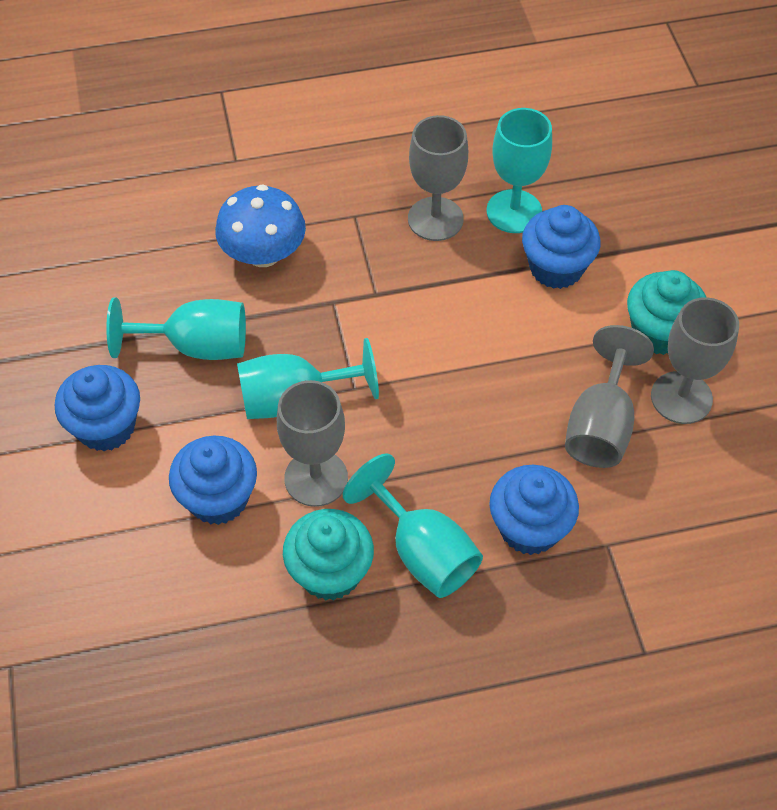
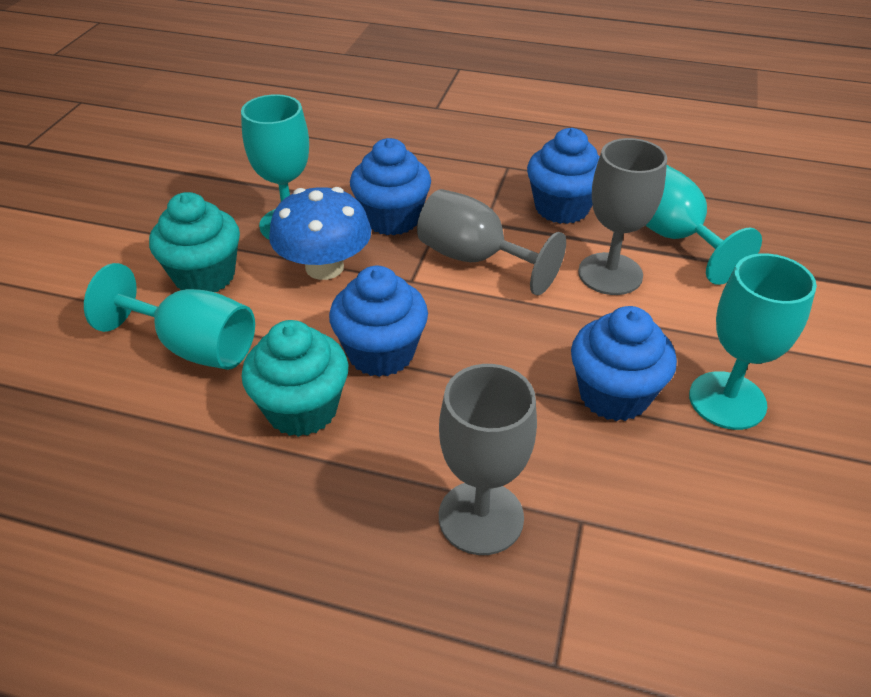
grey goblet: 4 -> 3

